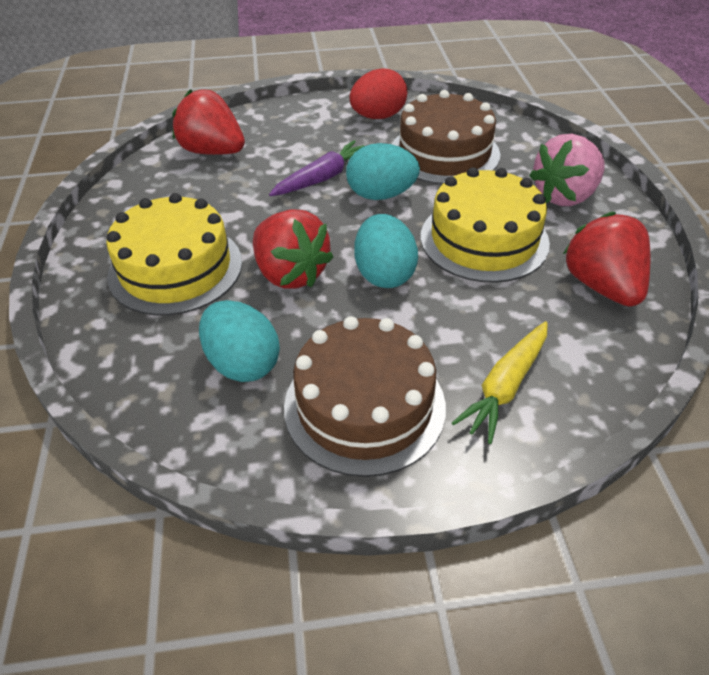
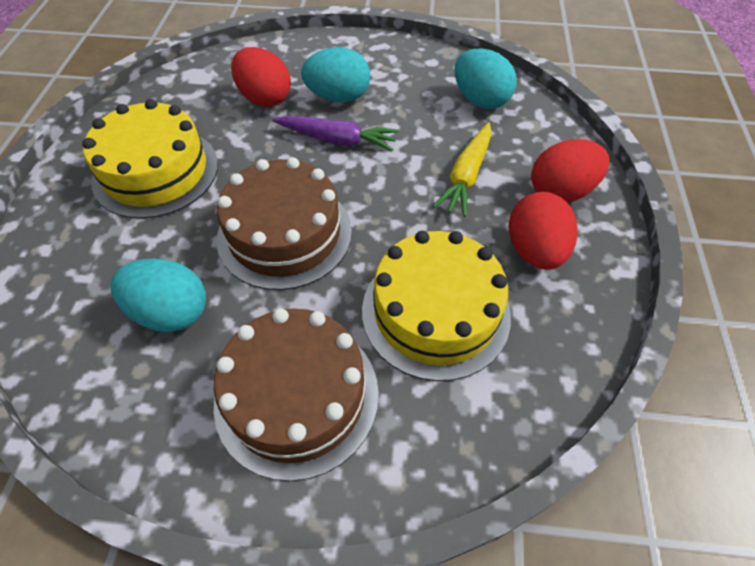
pink strawberry: 1 -> 0
red egg: 1 -> 3
red strawberry: 3 -> 0

